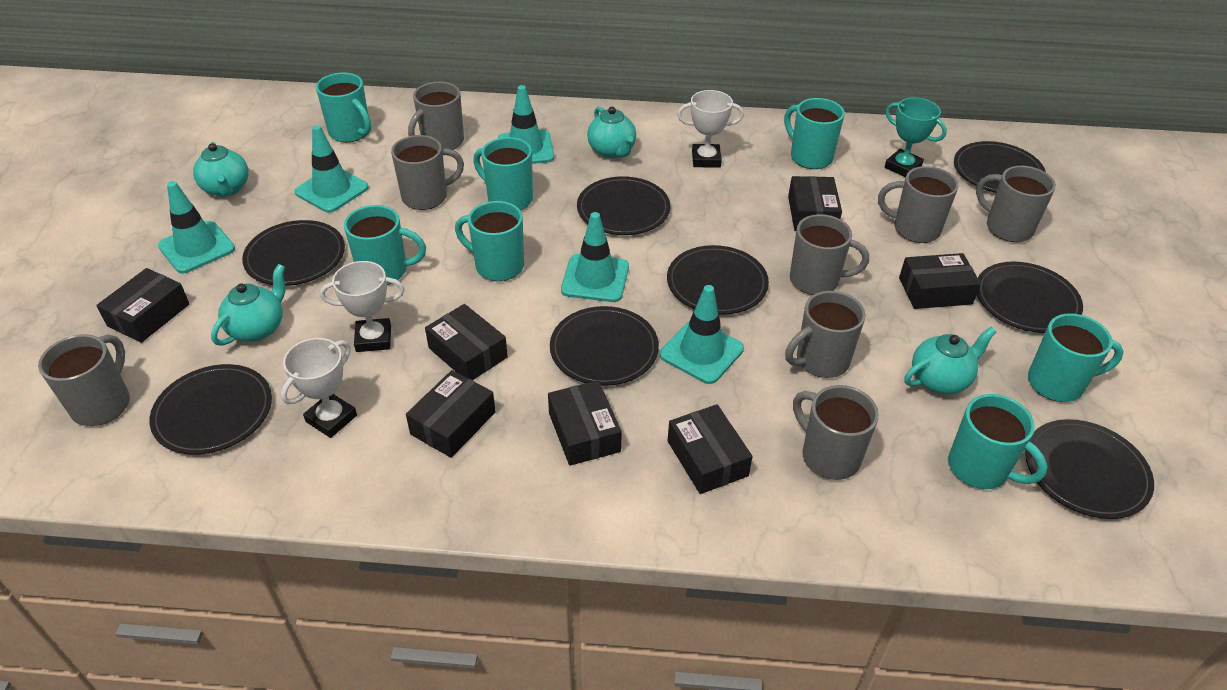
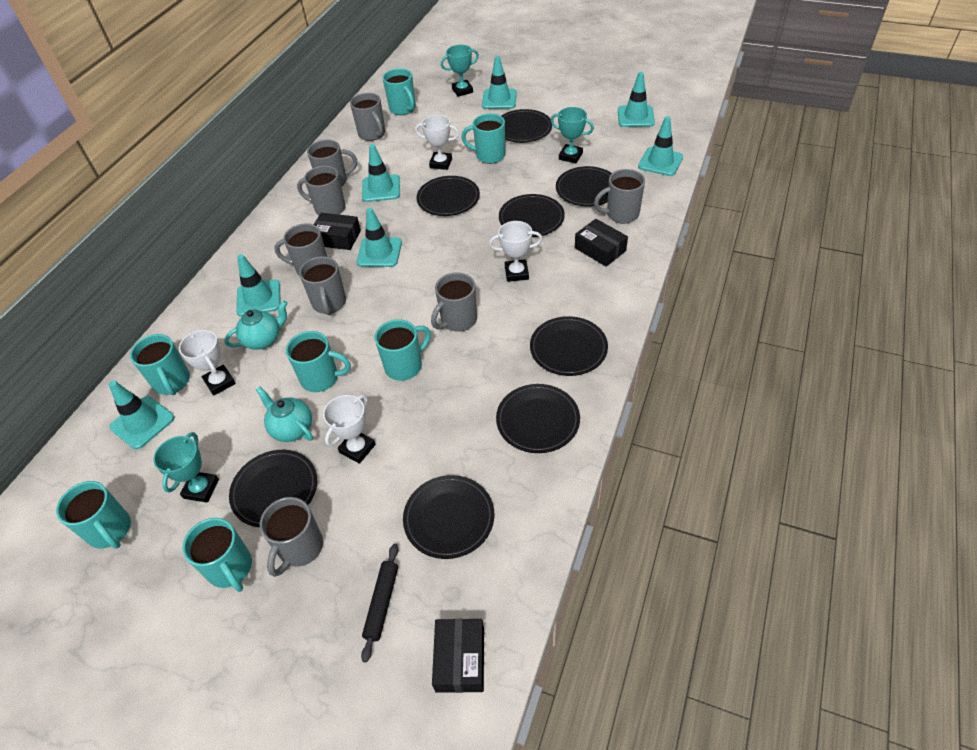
black box: 7 -> 3
black rolling pin: 0 -> 1
turquoise teapot: 4 -> 2
turquoise traffic cone: 5 -> 7
turquoise trophy: 1 -> 3
white trophy: 3 -> 4

